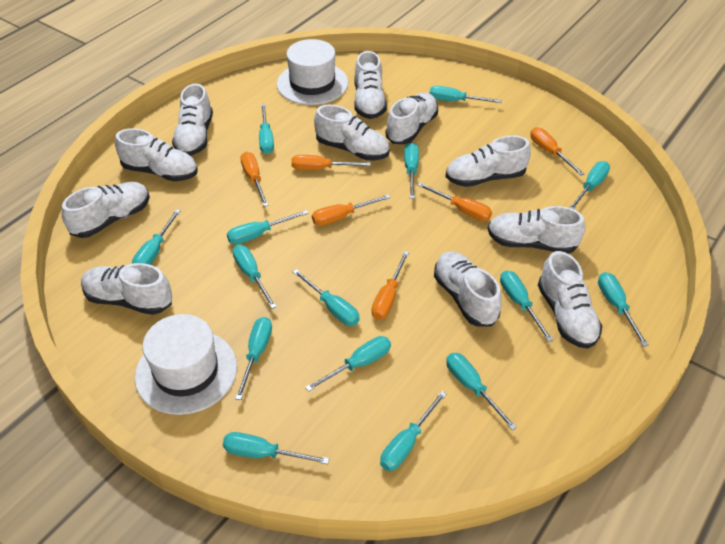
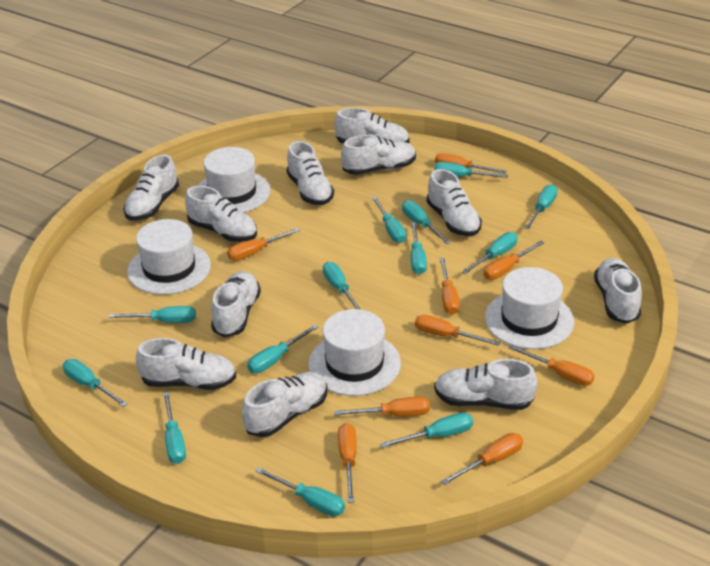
orange screwdriver: 6 -> 9
turquoise screwdriver: 15 -> 13
white hat: 2 -> 4

